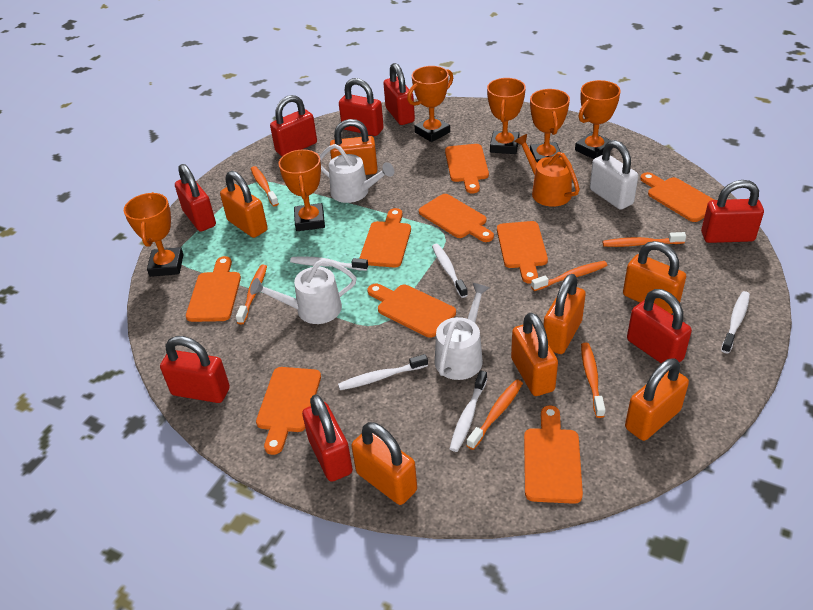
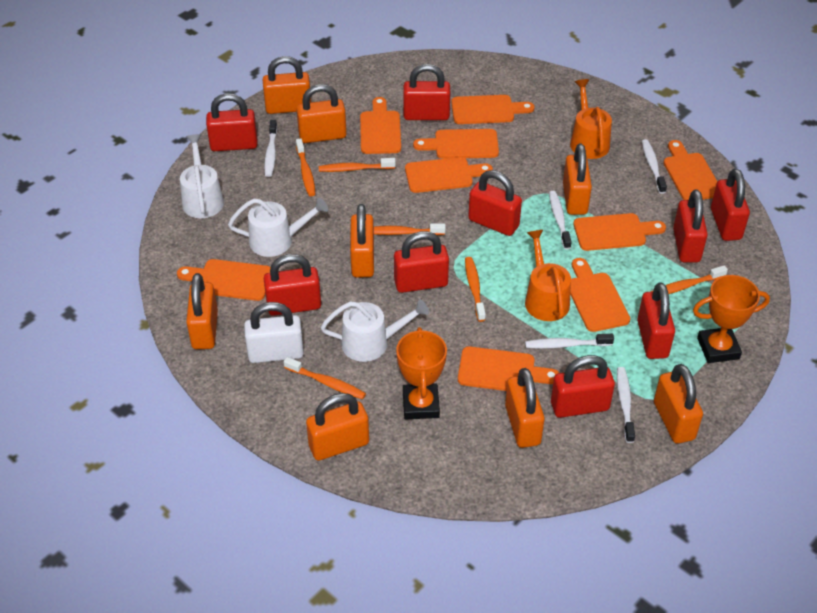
orange padlock: 7 -> 8
orange trophy: 6 -> 2
orange watering can: 1 -> 2
red padlock: 8 -> 9

